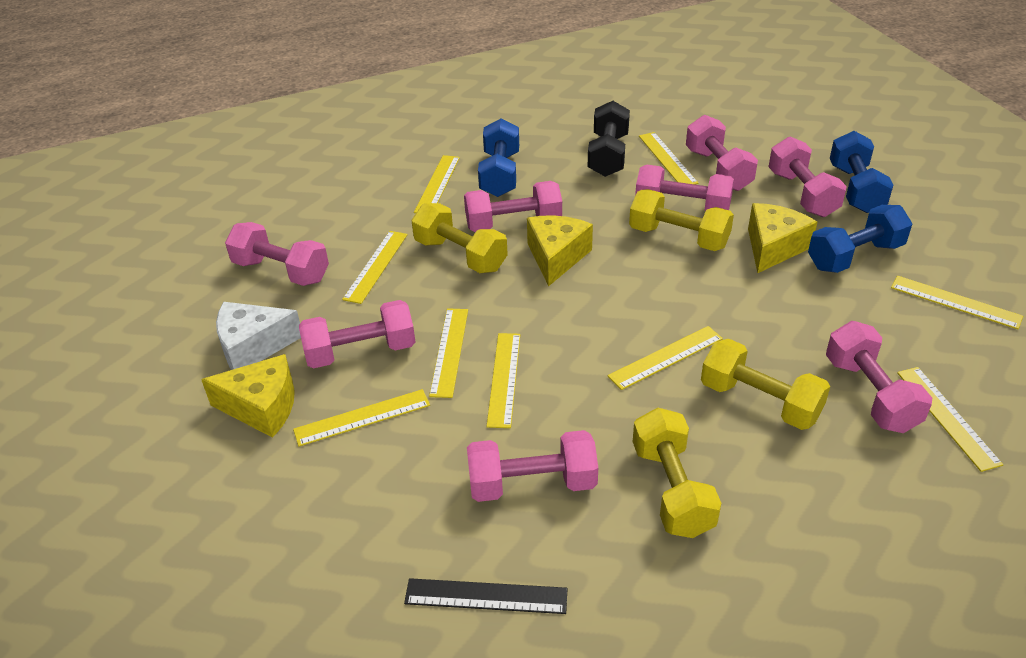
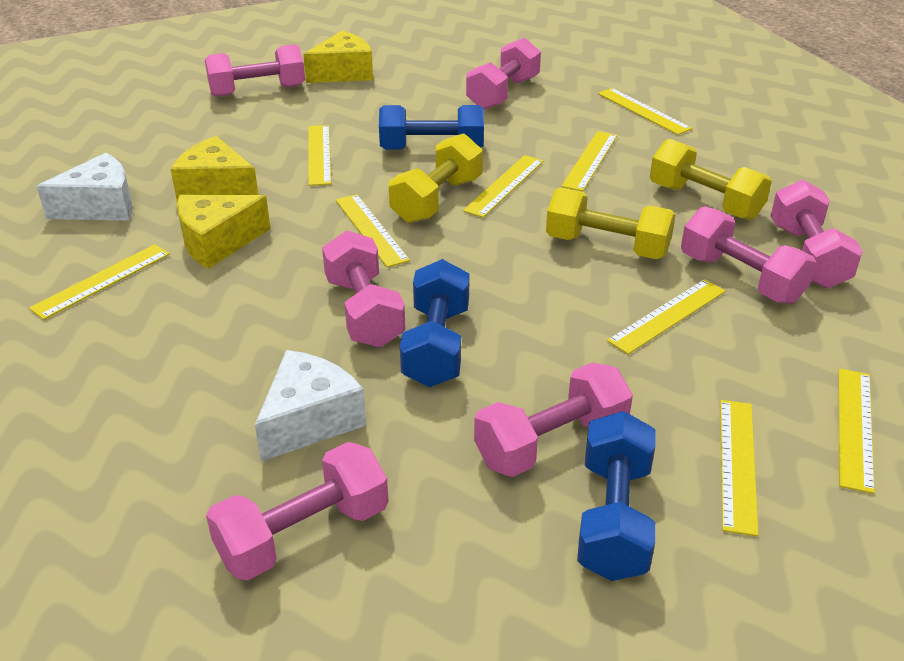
black dumbbell: 1 -> 0
black ruler: 1 -> 0
pink dumbbell: 8 -> 7
white cheese: 1 -> 2
yellow dumbbell: 4 -> 3

